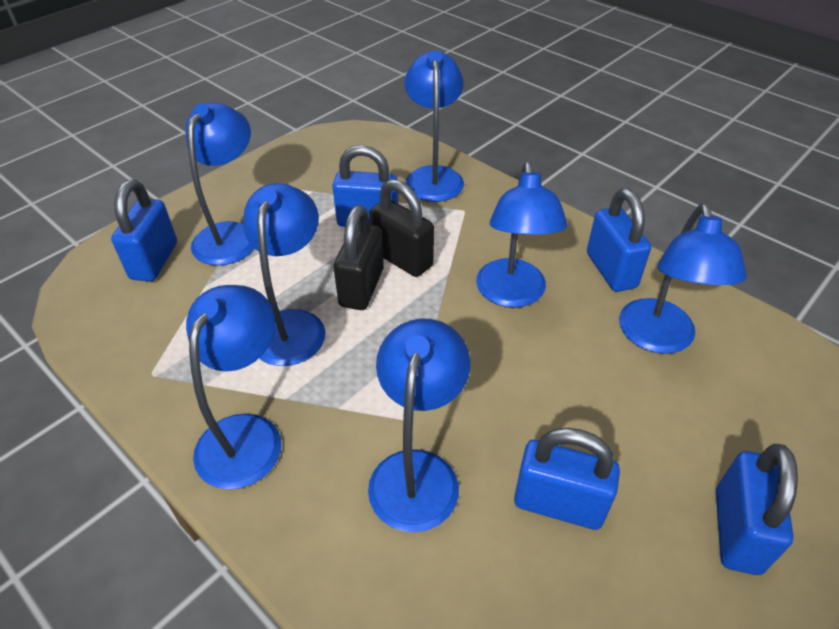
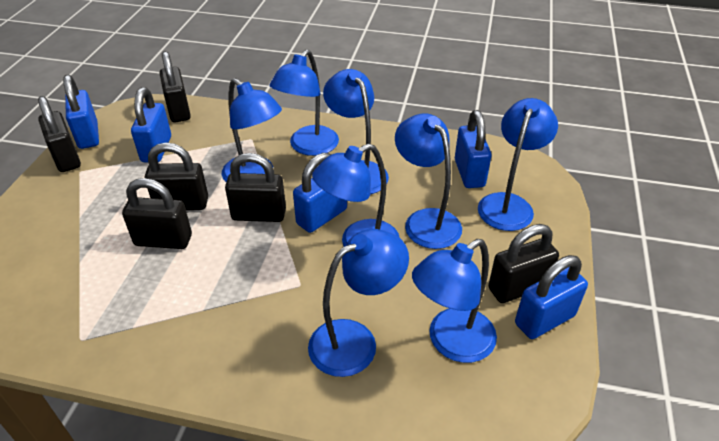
black padlock: 2 -> 6
blue lamp: 7 -> 8

